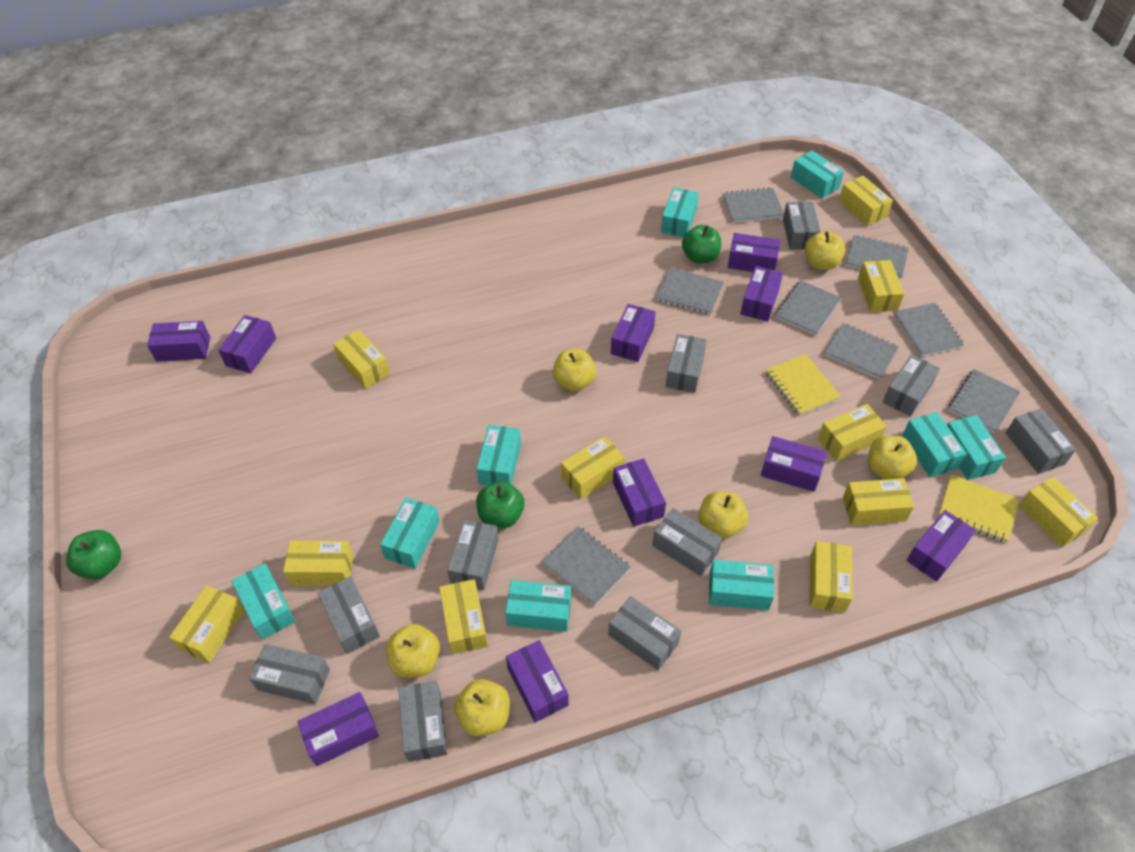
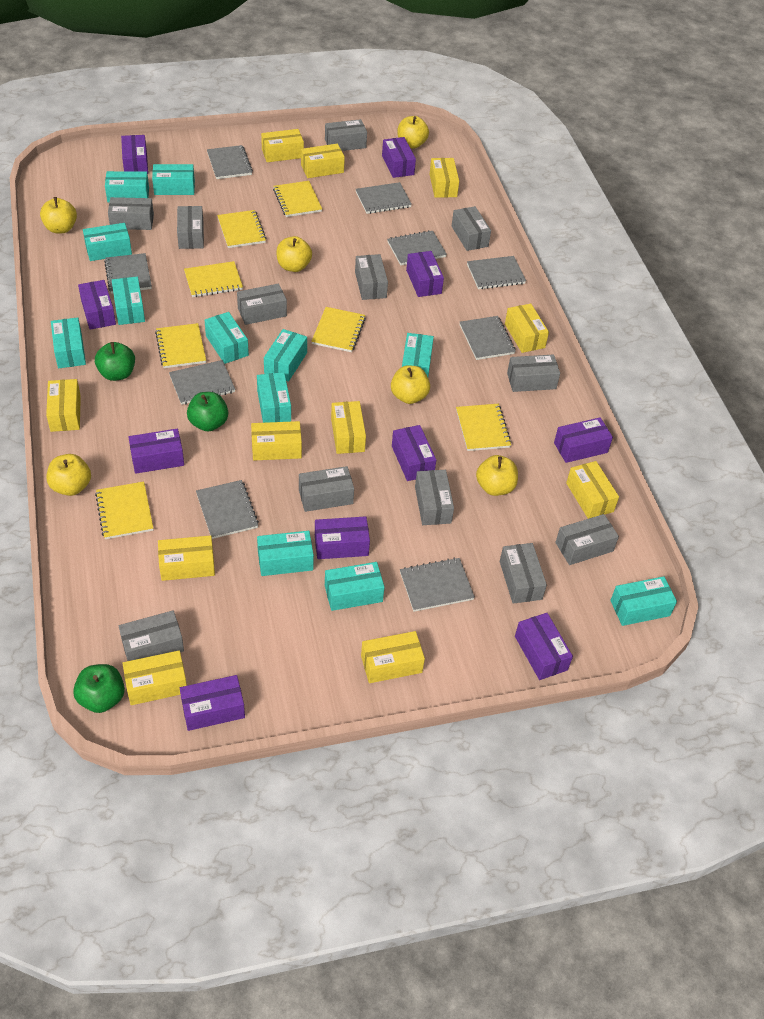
grey box: 10 -> 12
grey notebook: 8 -> 9
turquoise box: 9 -> 12
yellow notebook: 2 -> 7

